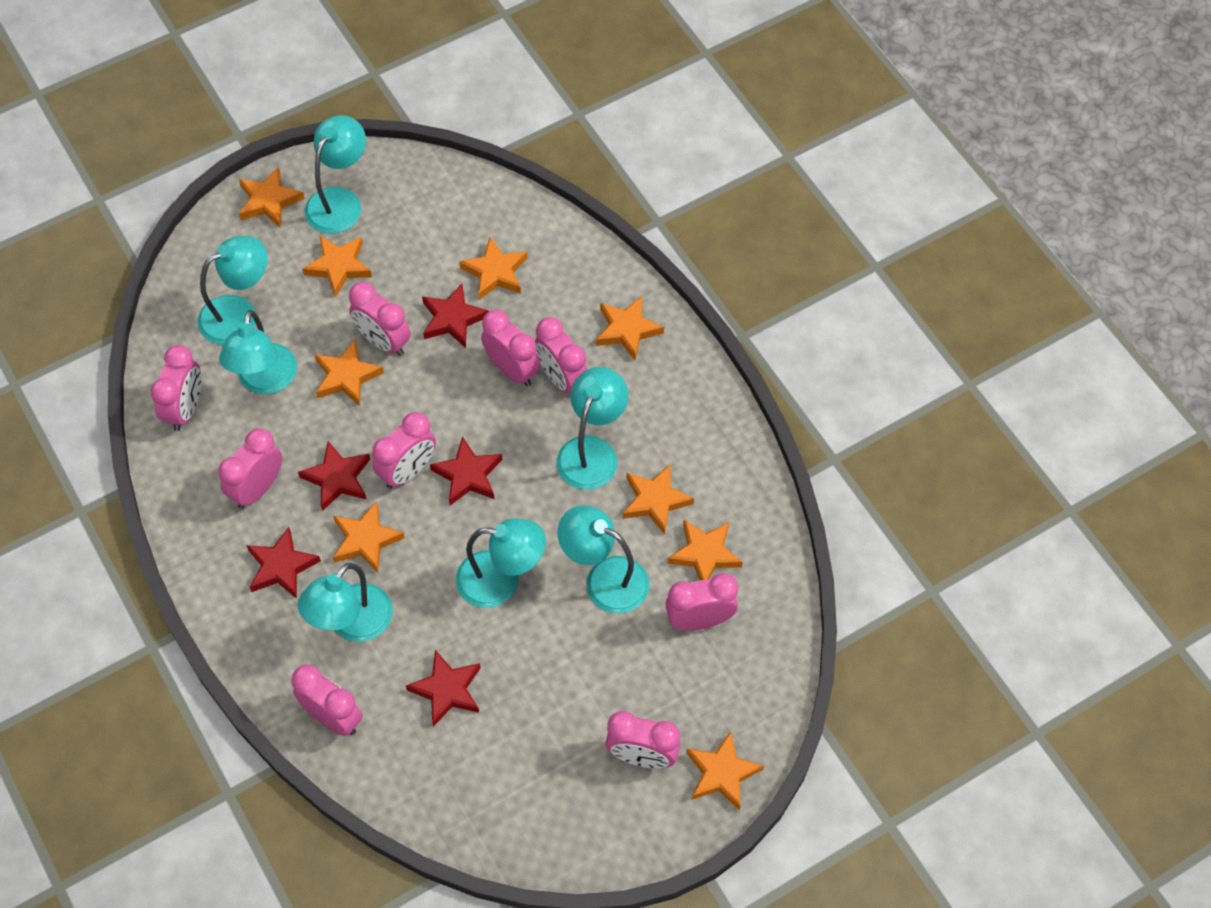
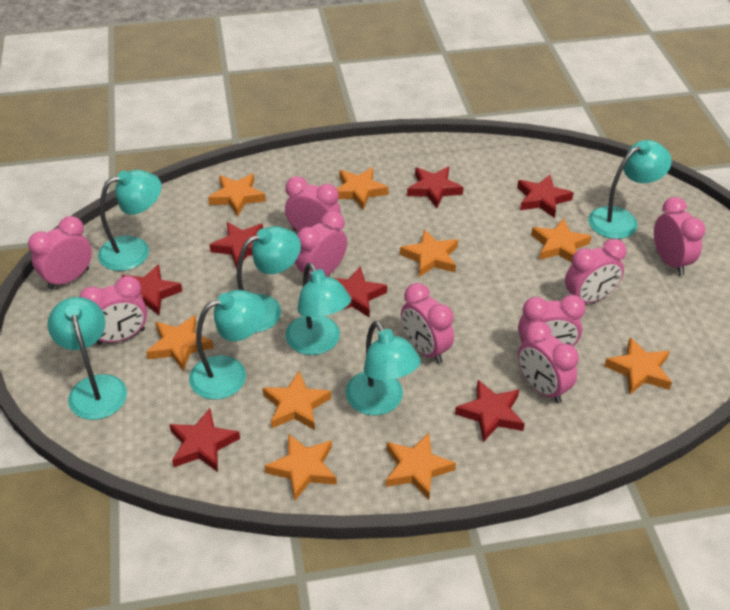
red star: 5 -> 7

